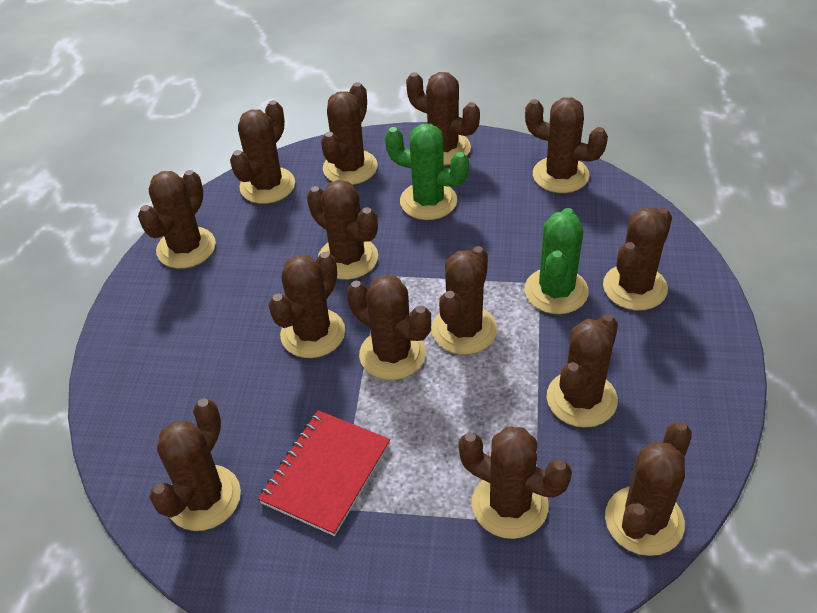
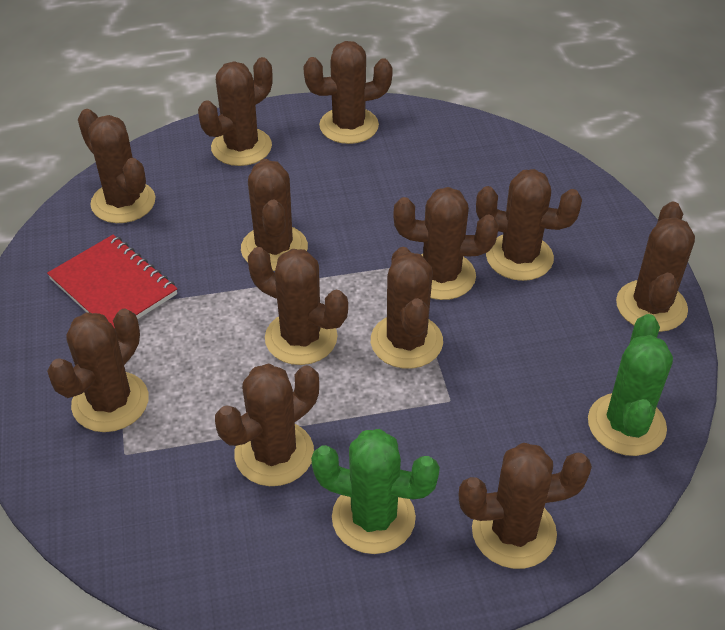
brown cactus: 14 -> 12

